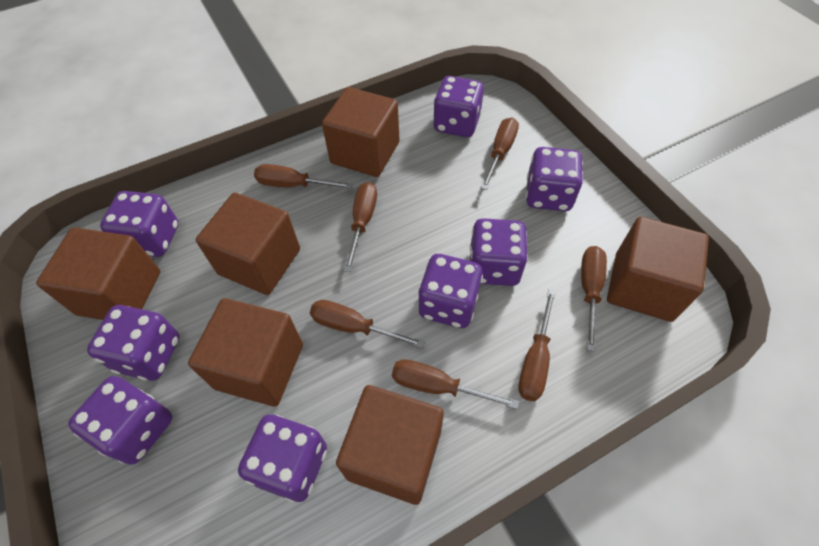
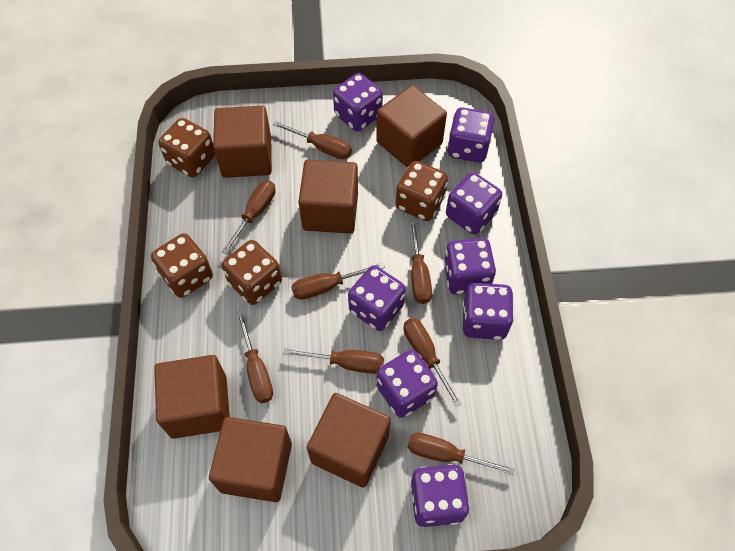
brown dice: 0 -> 4
brown screwdriver: 7 -> 8

